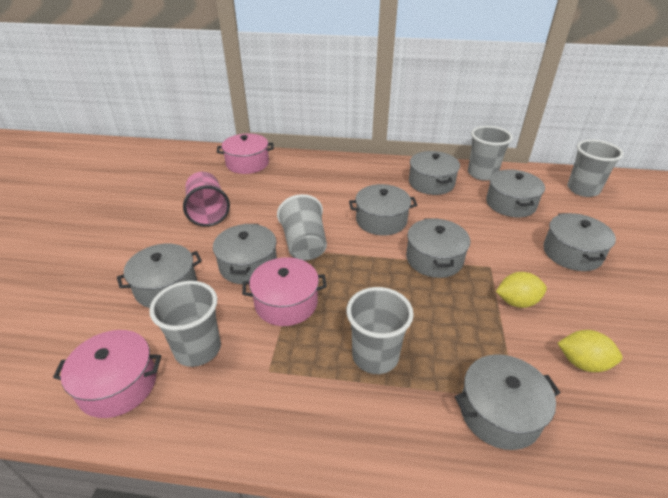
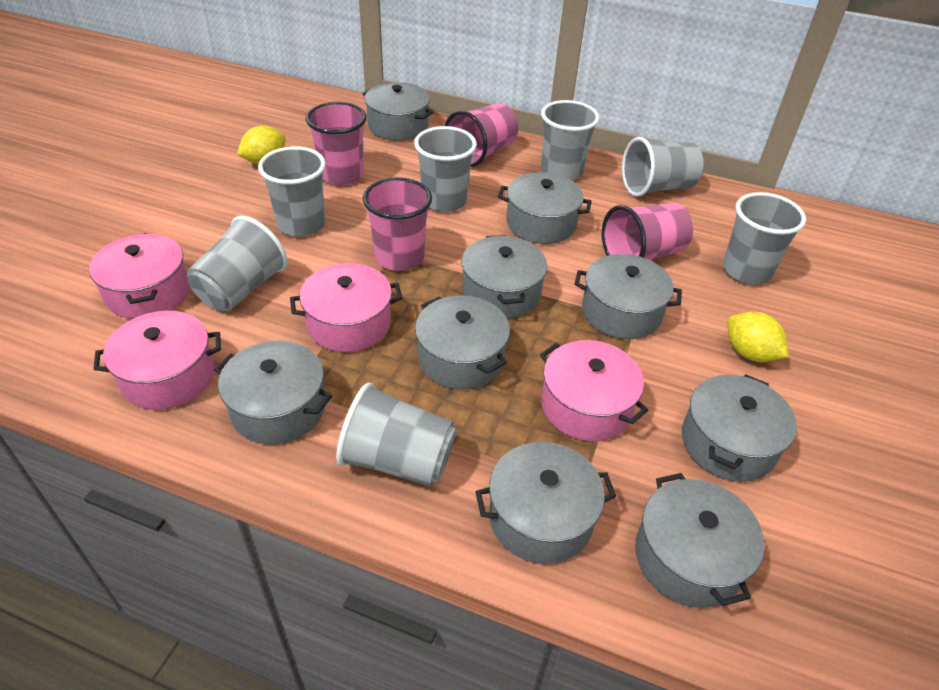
grey cup: 5 -> 7
grey pot: 8 -> 9
pink cup: 1 -> 4
pink pot: 3 -> 4

